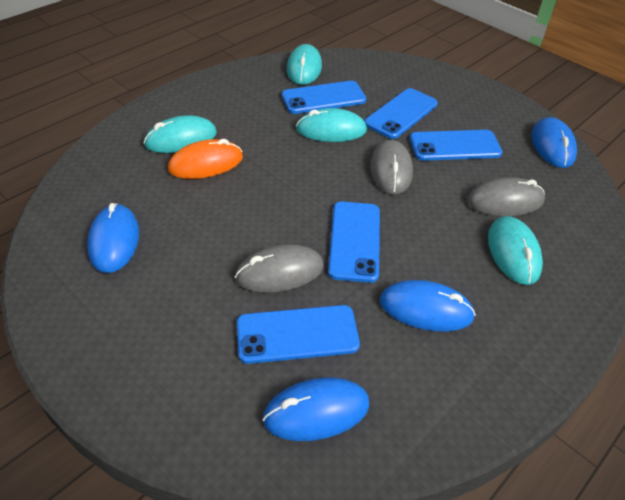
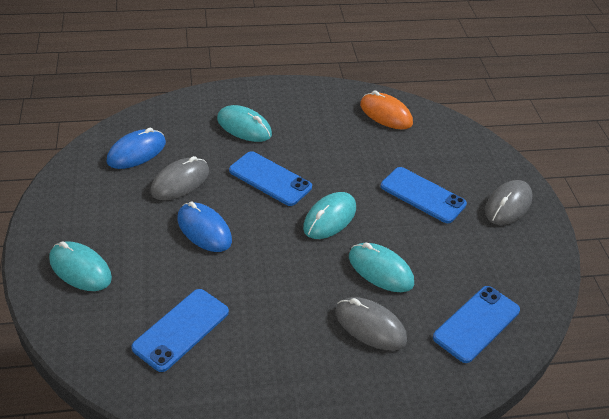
blue mouse: 4 -> 2
blue phone: 5 -> 4

